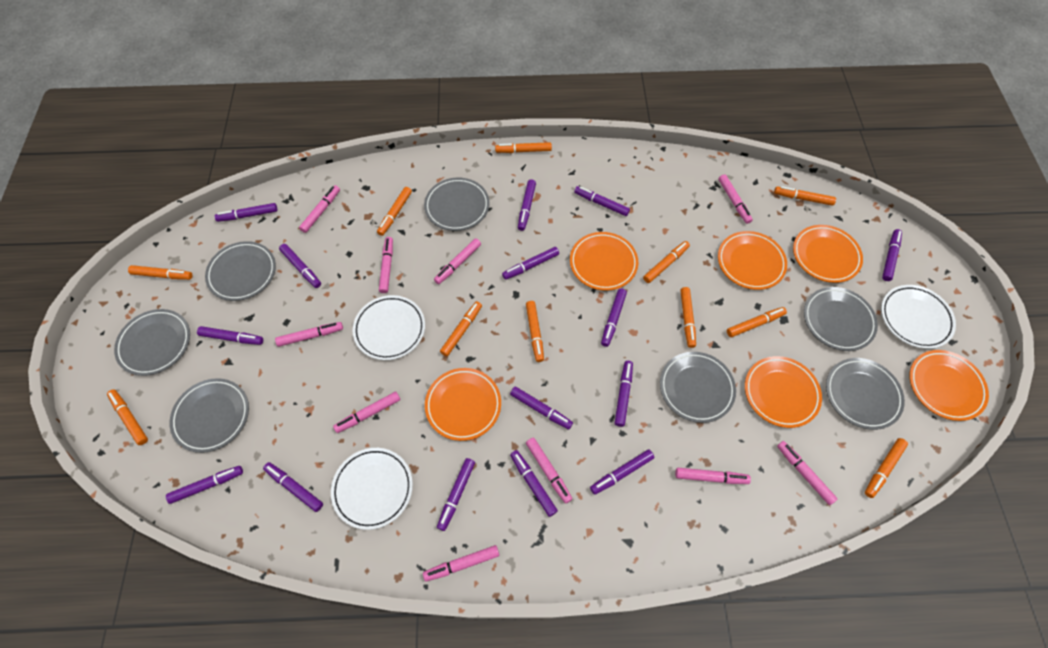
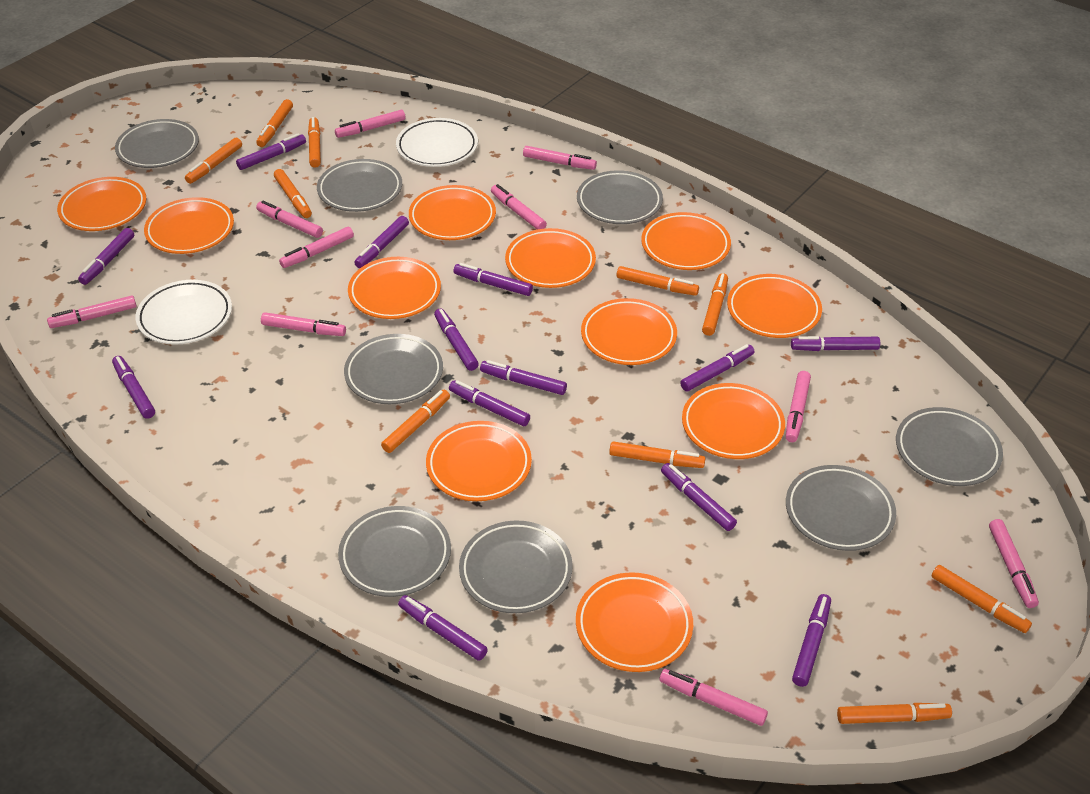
grey plate: 7 -> 8
orange marker: 11 -> 10
orange plate: 6 -> 11
purple marker: 15 -> 13
white plate: 3 -> 2

